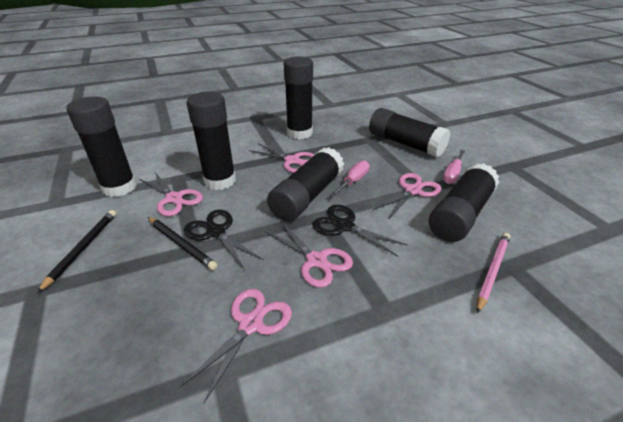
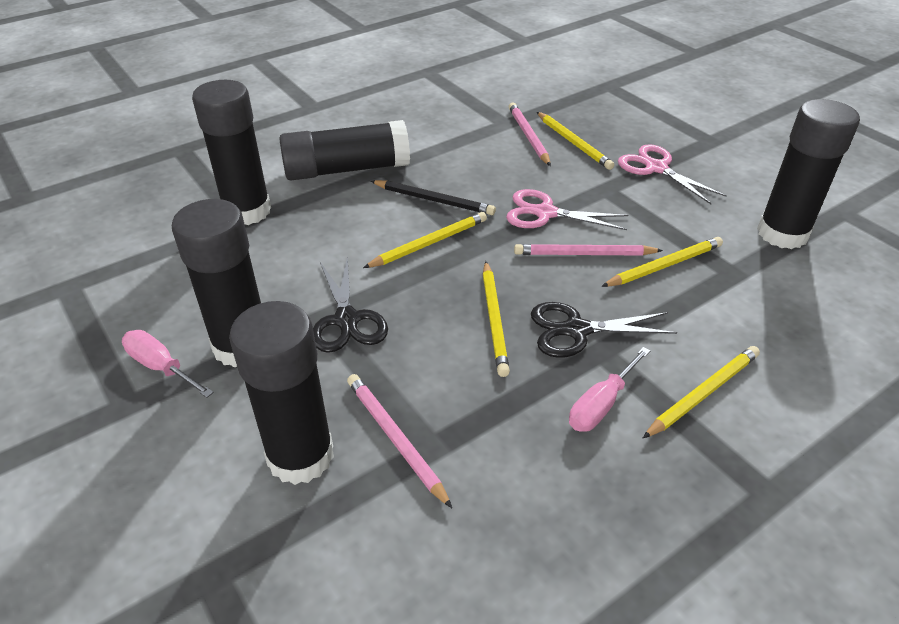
black glue stick: 6 -> 5
black pencil: 2 -> 1
pink pencil: 1 -> 3
pink scissors: 5 -> 2
yellow pencil: 0 -> 5

